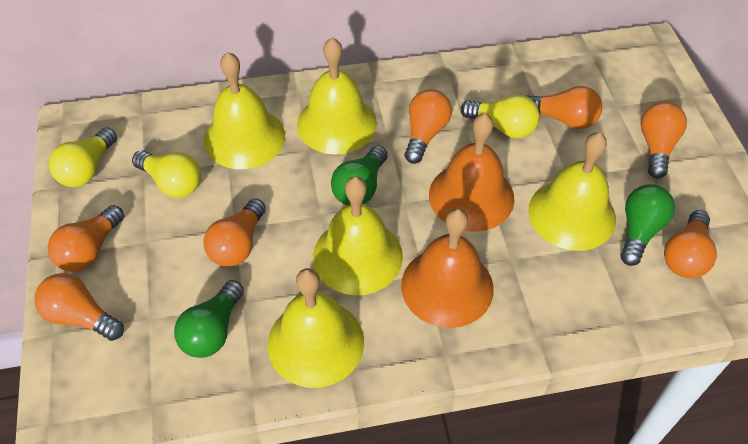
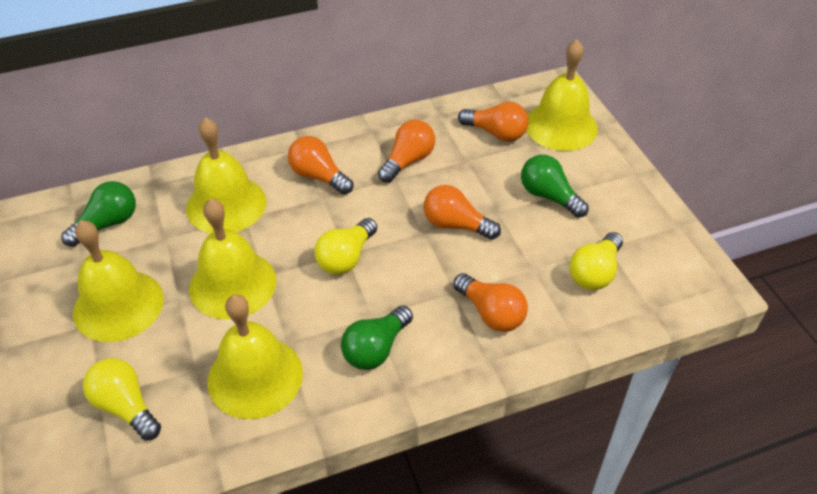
orange bell: 2 -> 0
orange light bulb: 7 -> 5

